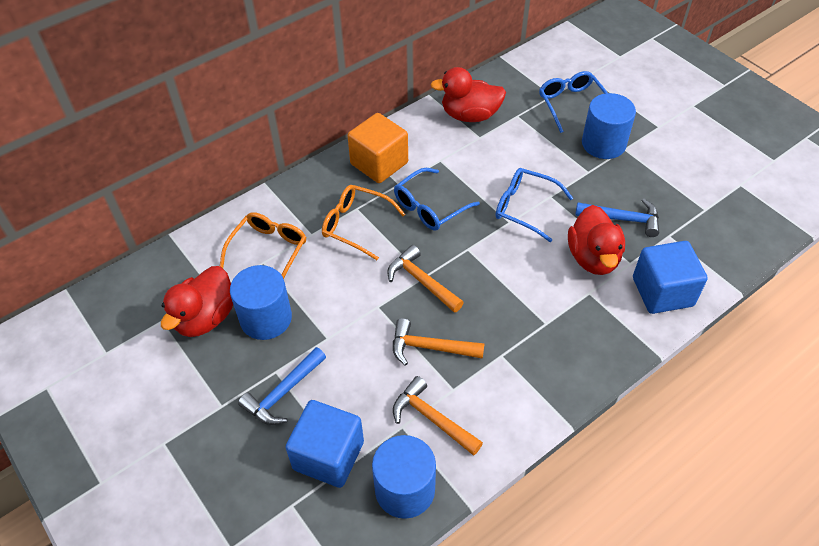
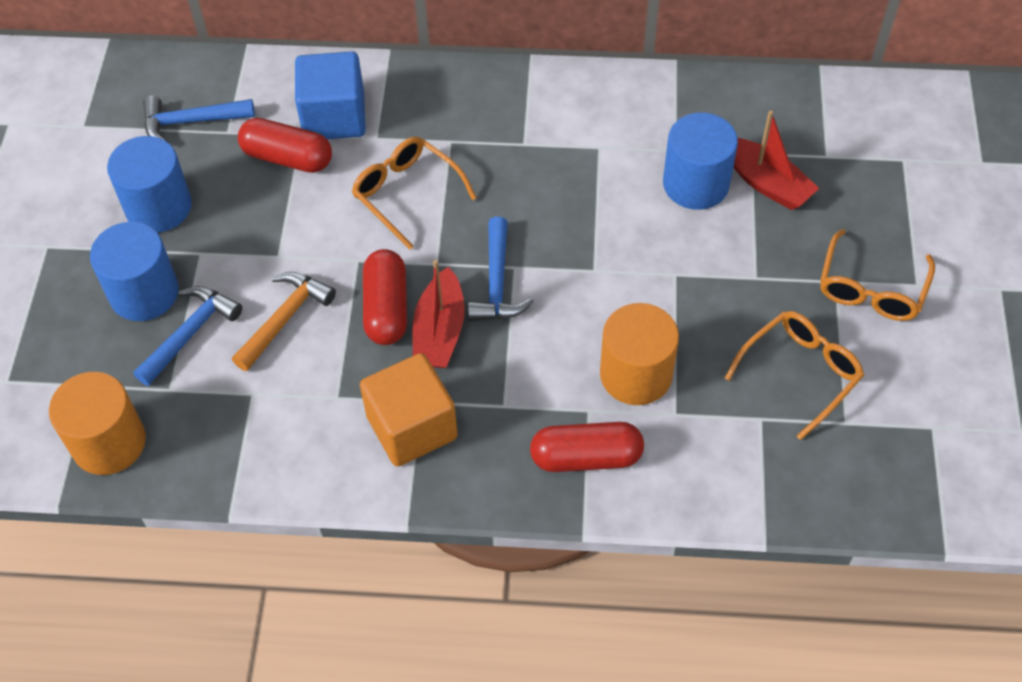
blue cube: 2 -> 1
blue glasses: 3 -> 0
blue hammer: 2 -> 3
orange cylinder: 0 -> 2
orange glasses: 2 -> 3
orange hammer: 3 -> 1
red boat: 0 -> 2
red capsule: 0 -> 3
red duck: 3 -> 0

